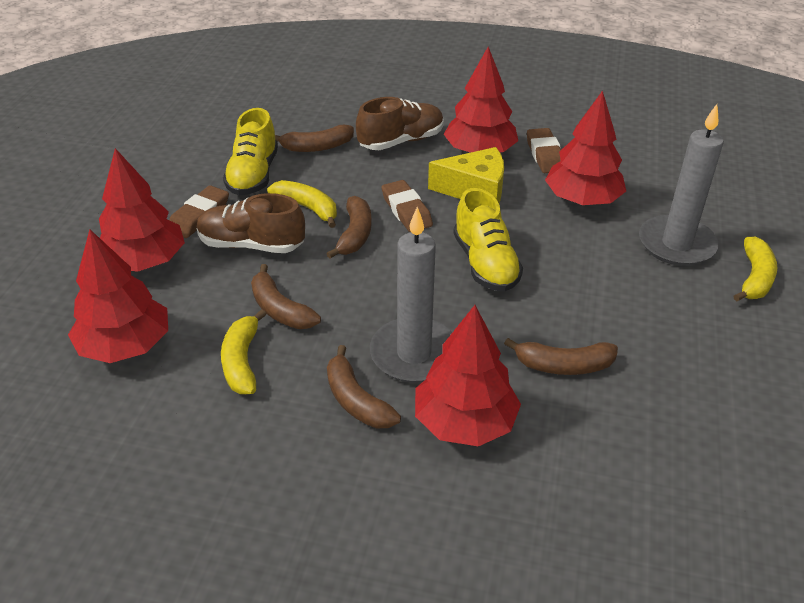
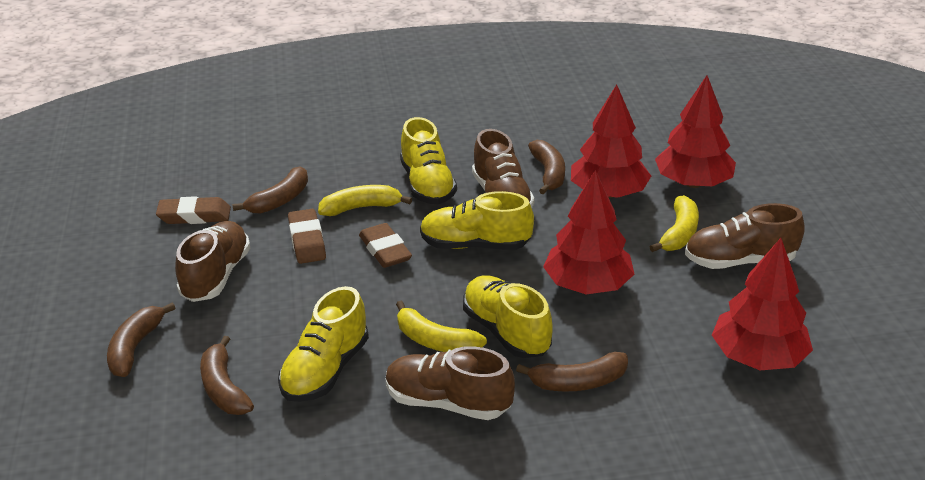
brown shoe: 2 -> 4
grey candle: 2 -> 0
red tree: 5 -> 4
yellow cheese: 1 -> 0
yellow shoe: 2 -> 4

